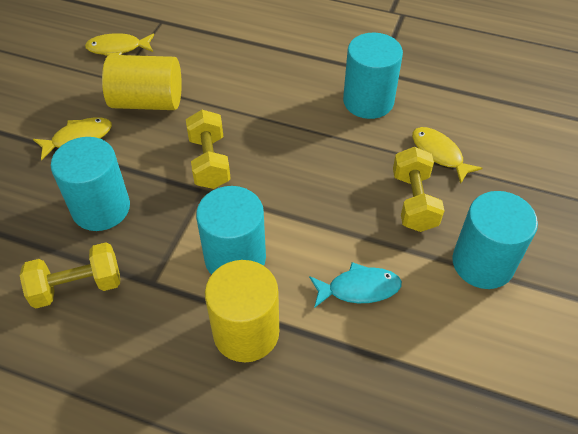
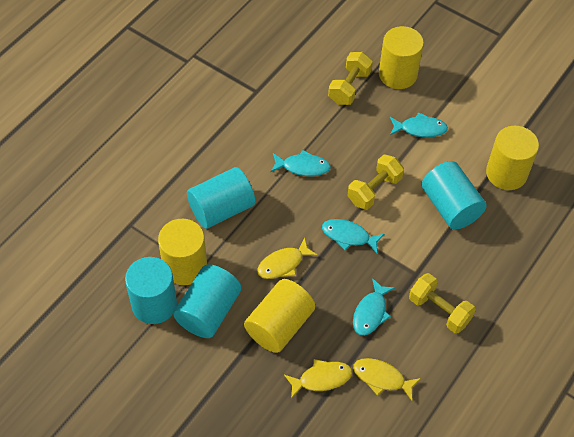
turquoise fish: 1 -> 4
yellow cylinder: 2 -> 4

